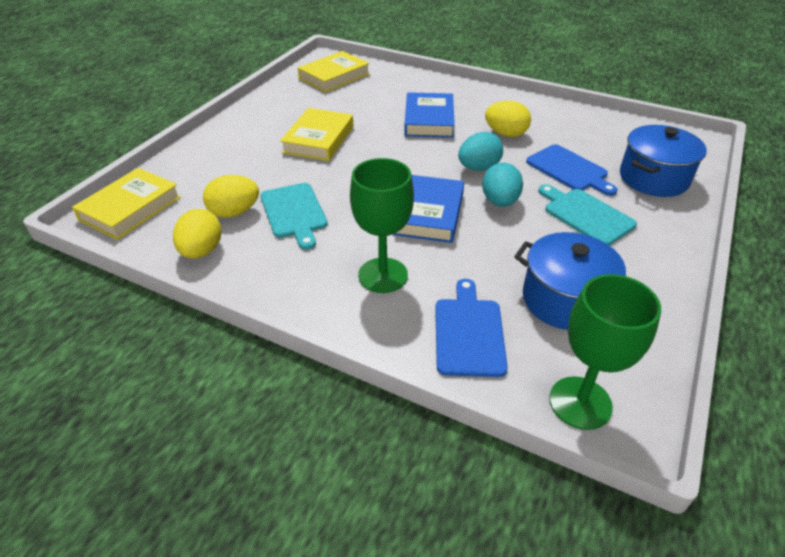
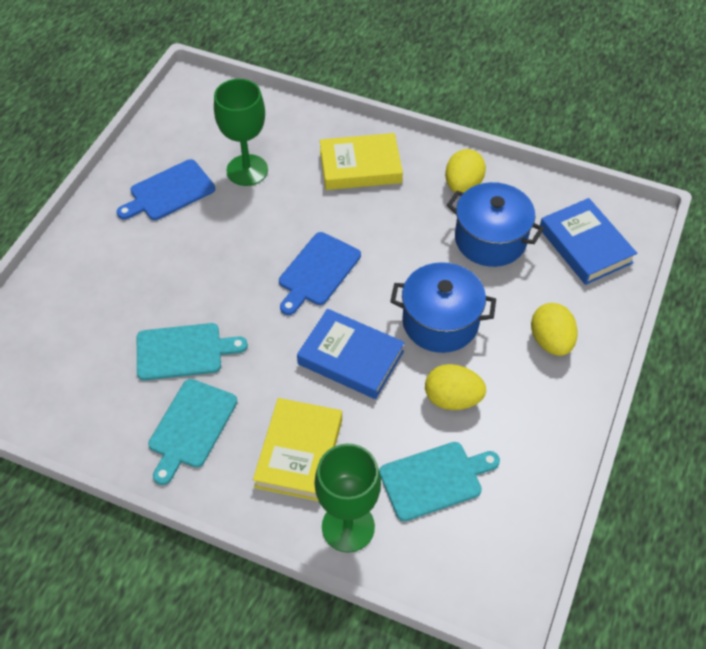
turquoise cutting board: 2 -> 3
turquoise egg: 2 -> 0
yellow book: 3 -> 2

